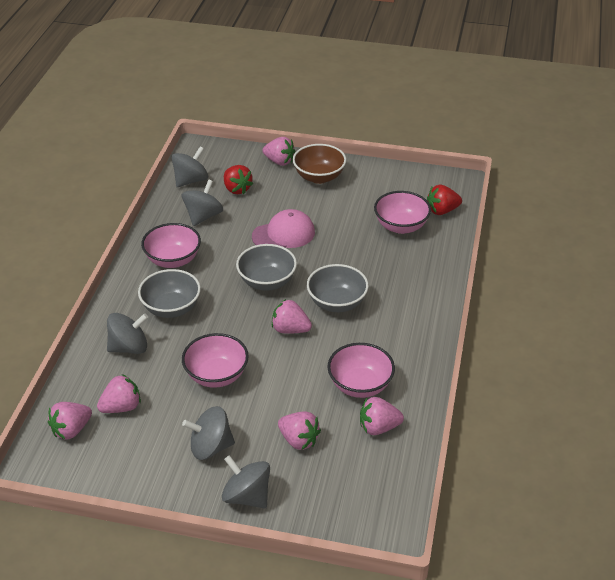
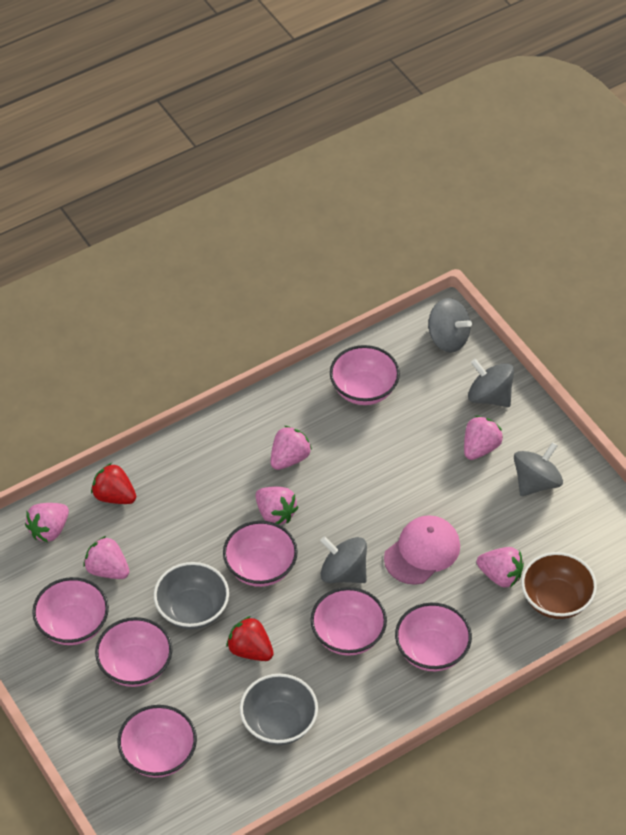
grey bowl: 3 -> 2
grey spinning top: 5 -> 4
pink bowl: 4 -> 7

